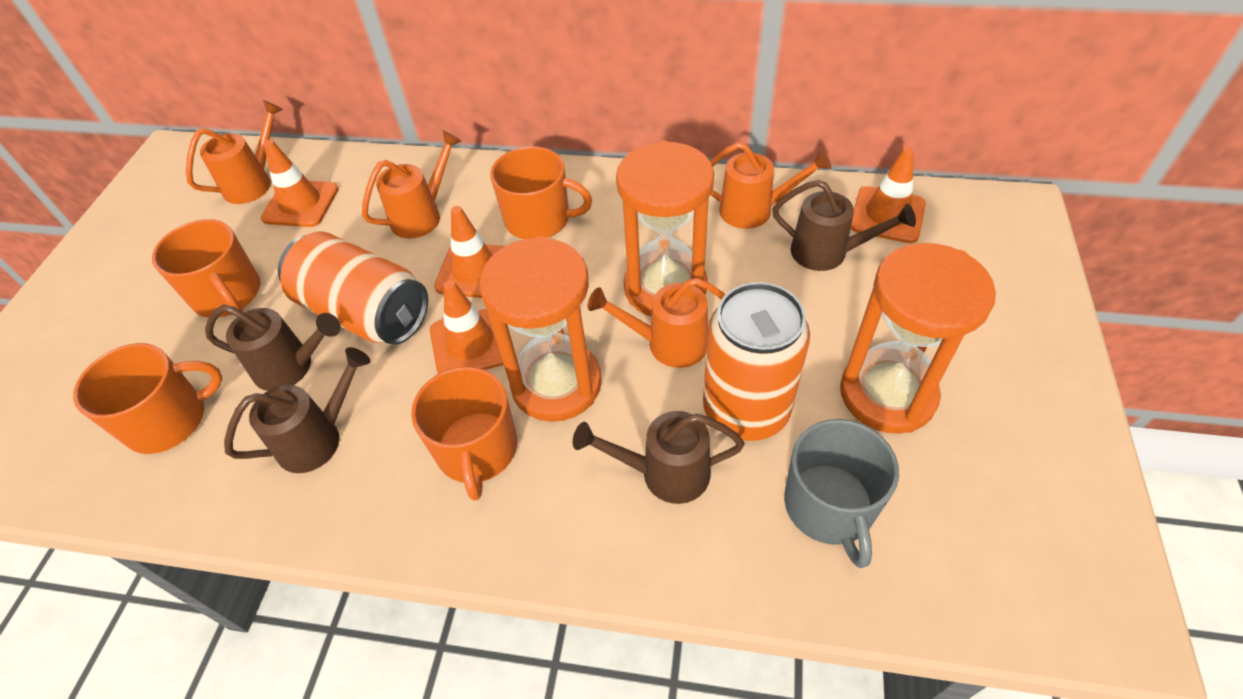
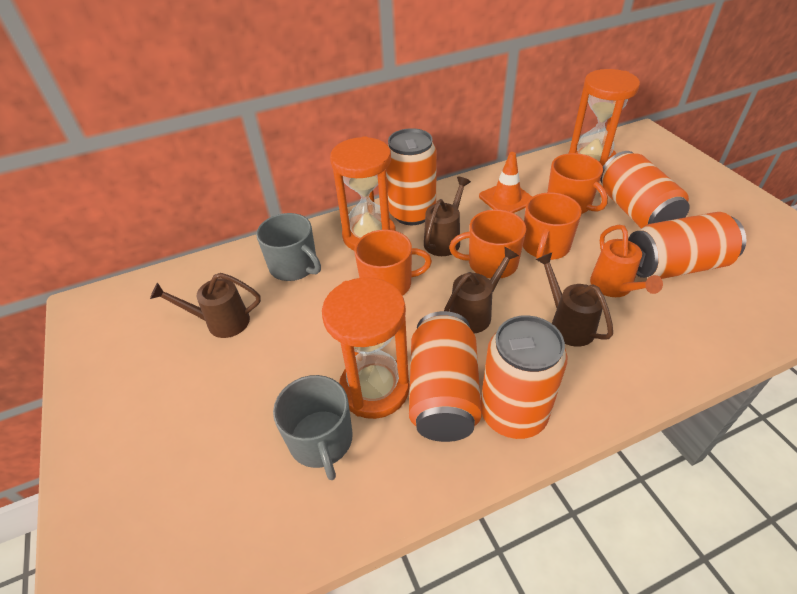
grey mug: 1 -> 2
orange can: 2 -> 5
orange traffic cone: 4 -> 1
orange watering can: 4 -> 1

